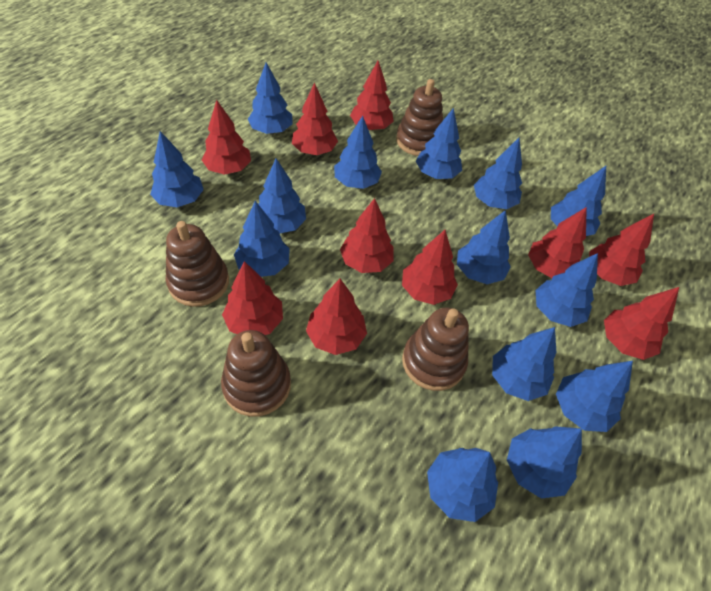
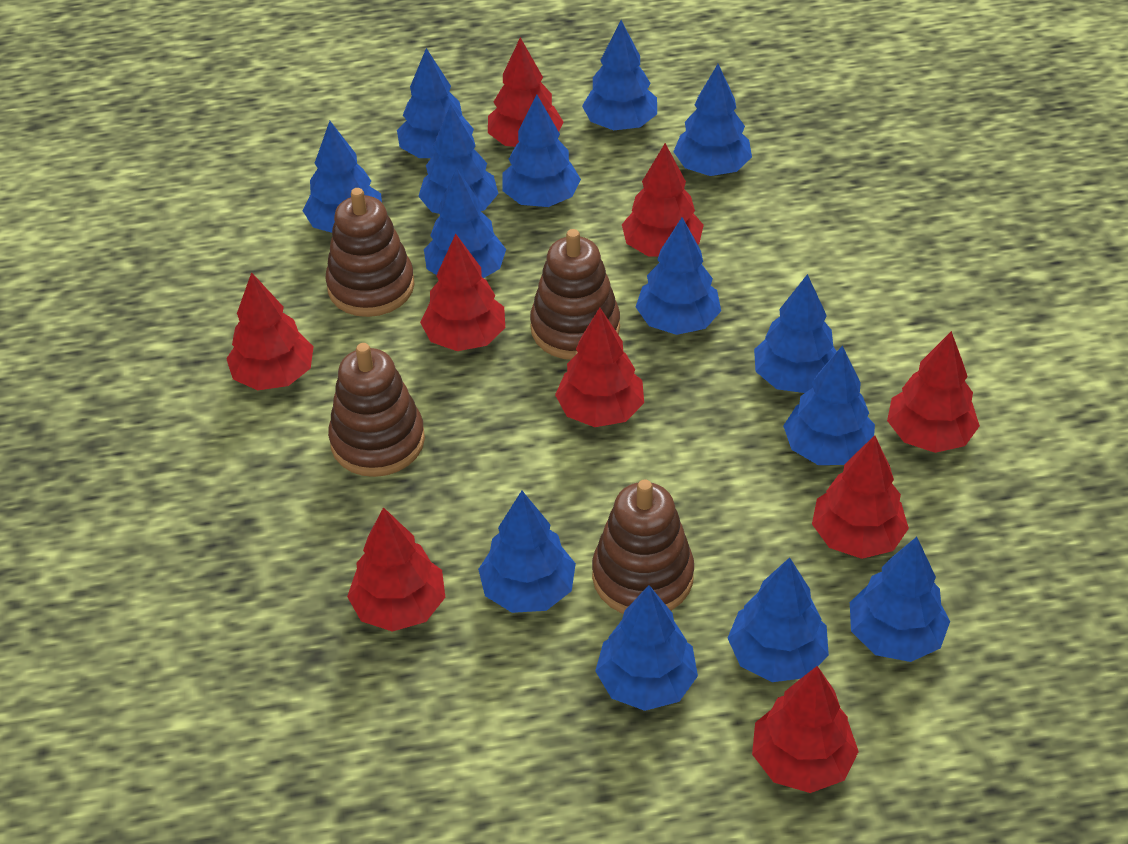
red tree: 10 -> 9

